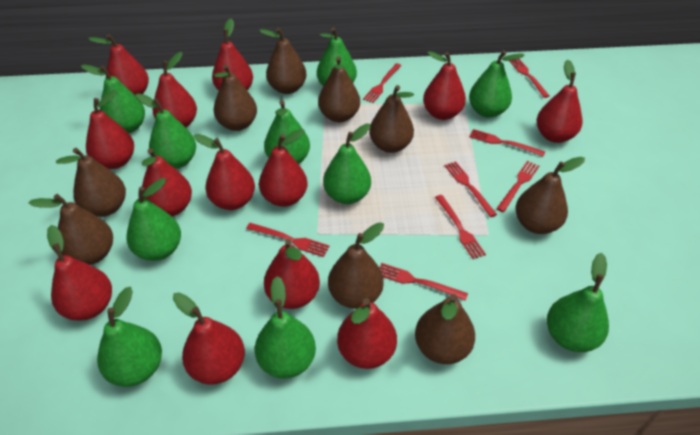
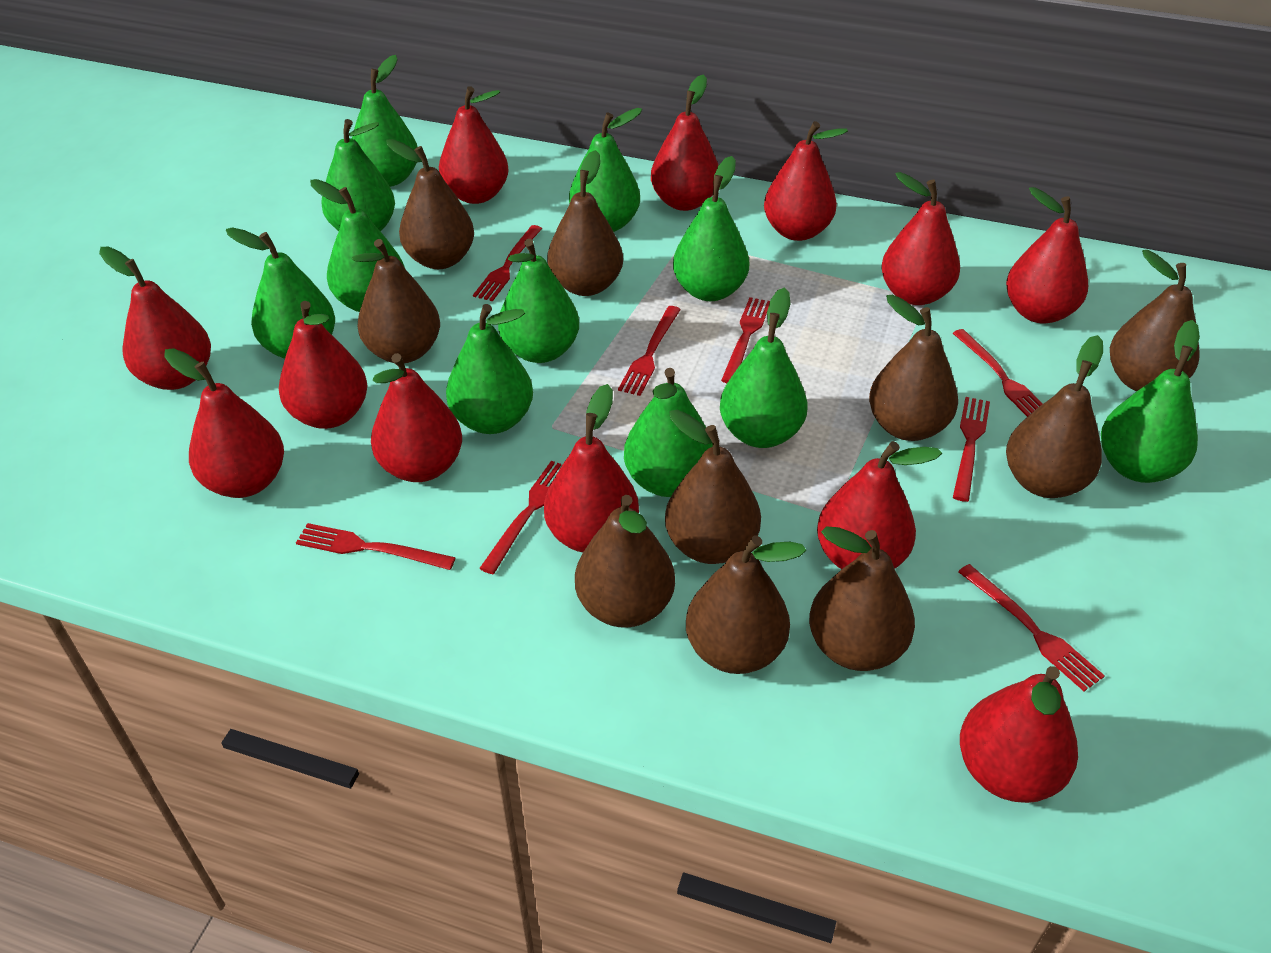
brown pear: 9 -> 10
green pear: 10 -> 11
red pear: 13 -> 12

